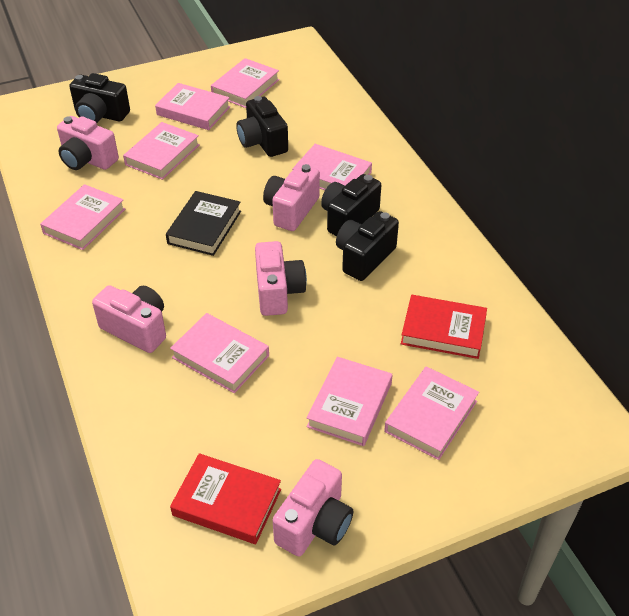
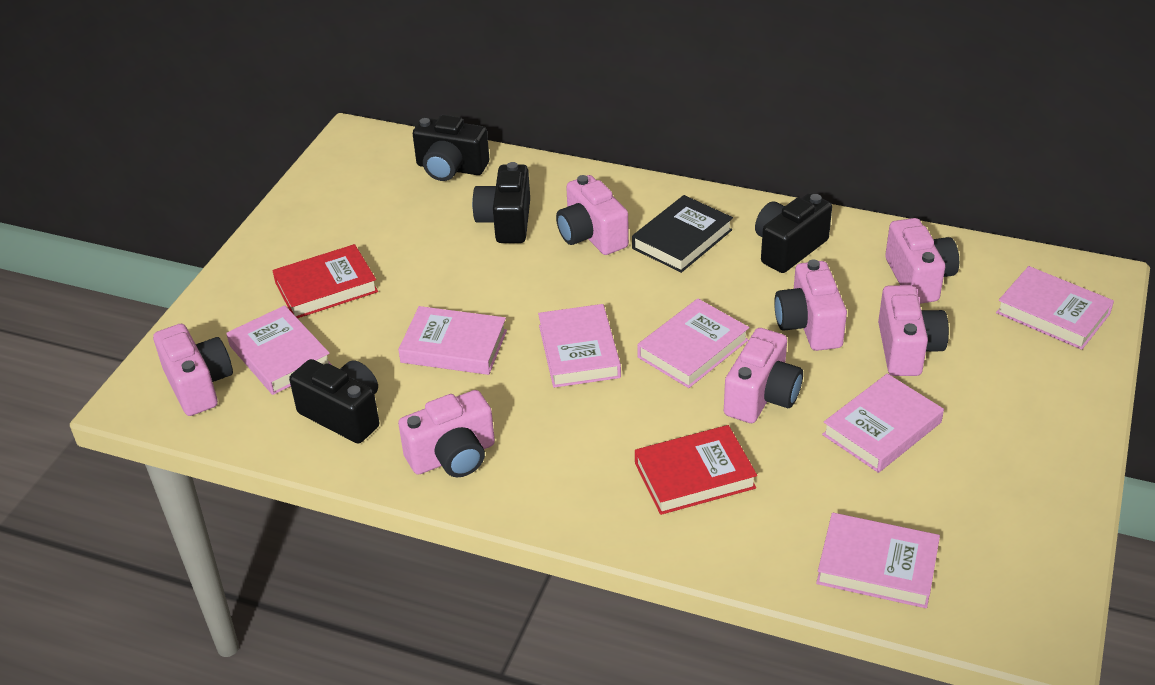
pink book: 8 -> 7
pink camera: 5 -> 7

